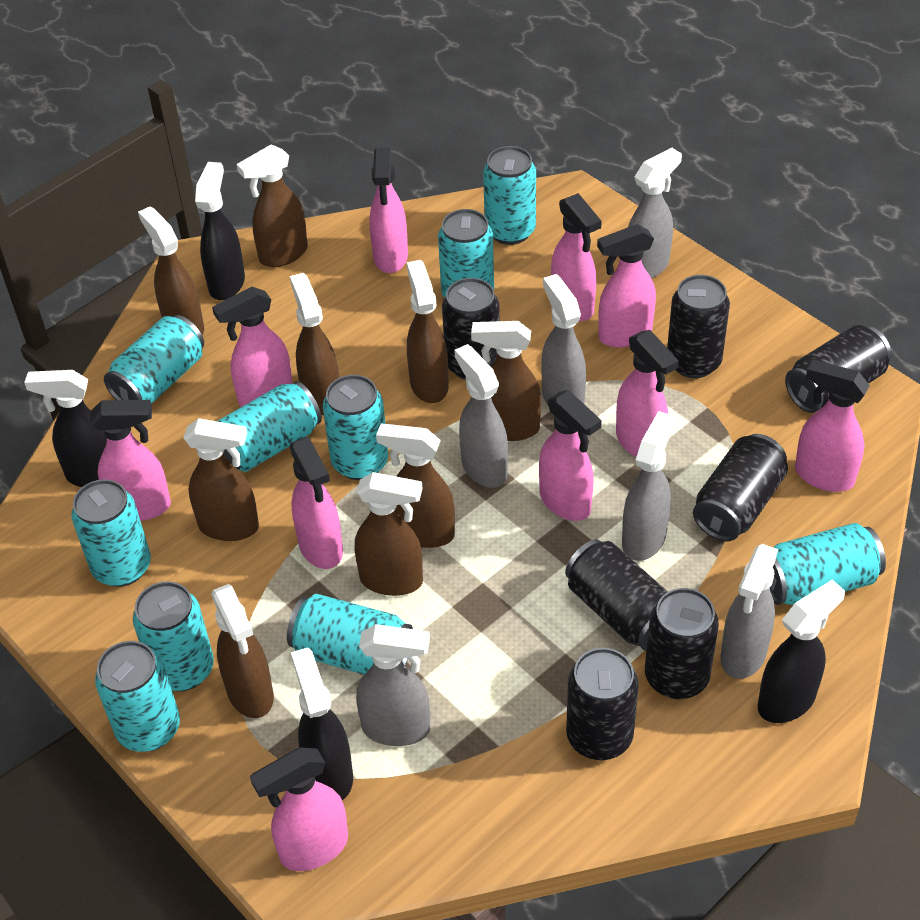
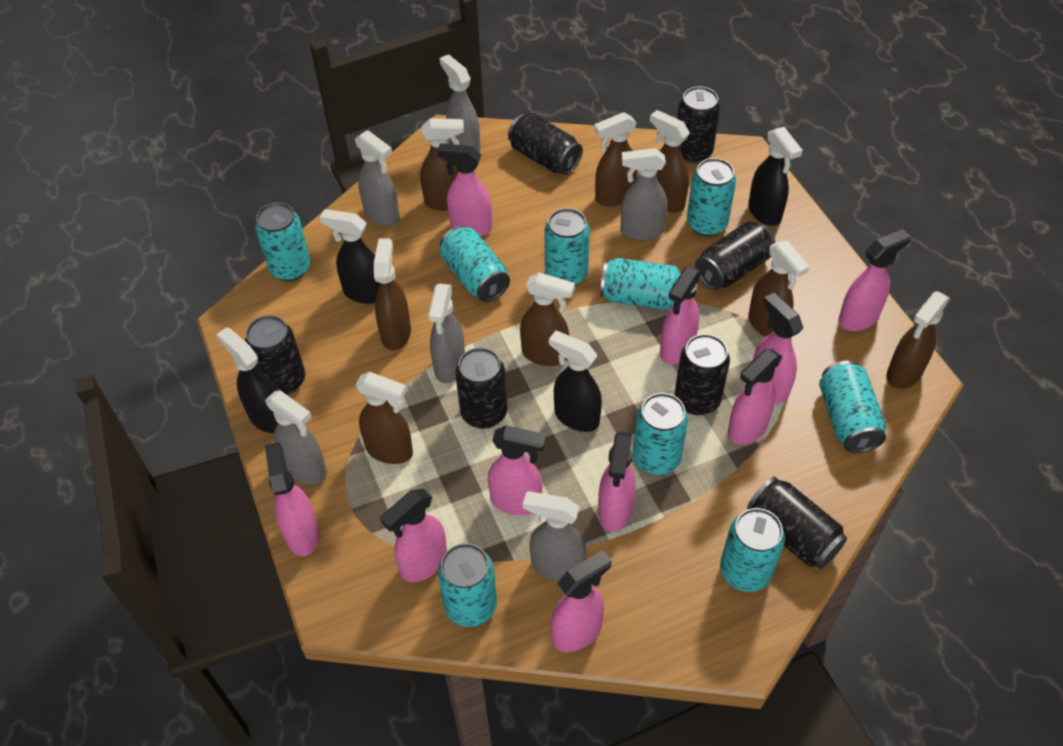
brown spray bottle: 9 -> 8
turquoise can: 10 -> 9

